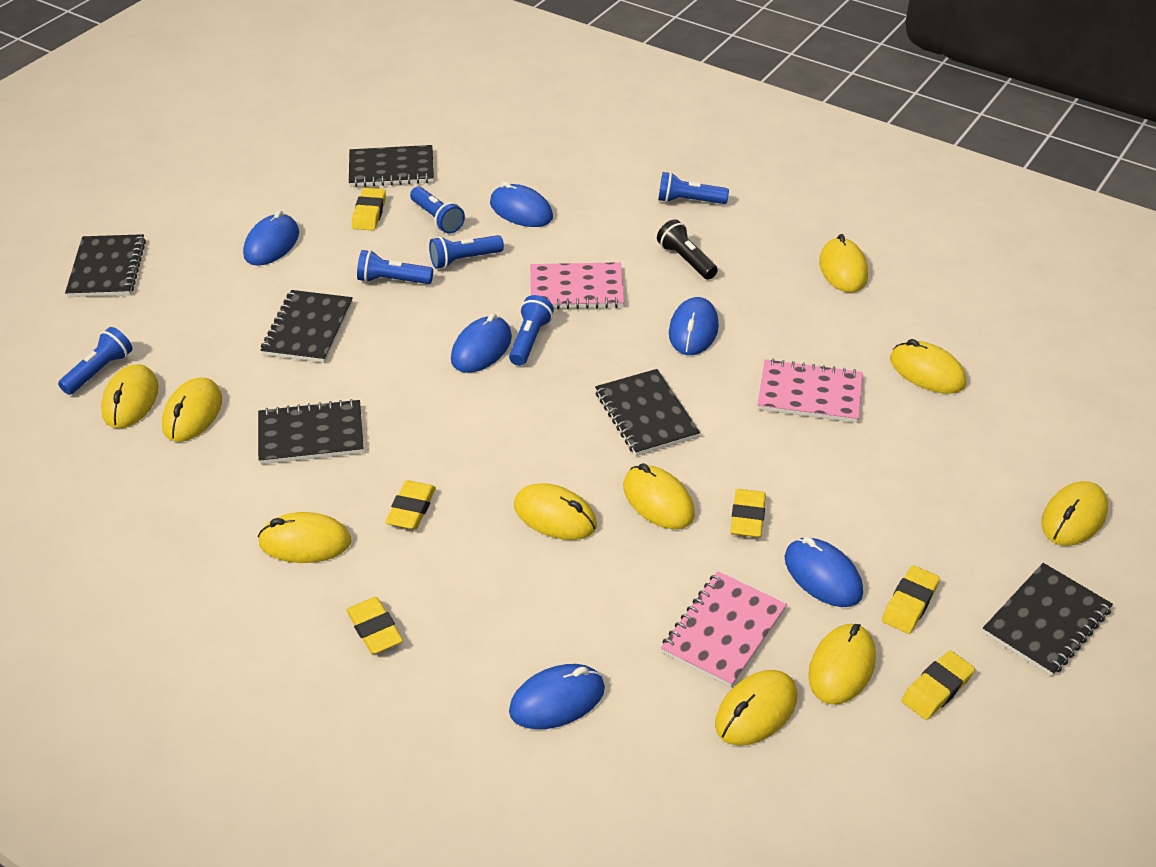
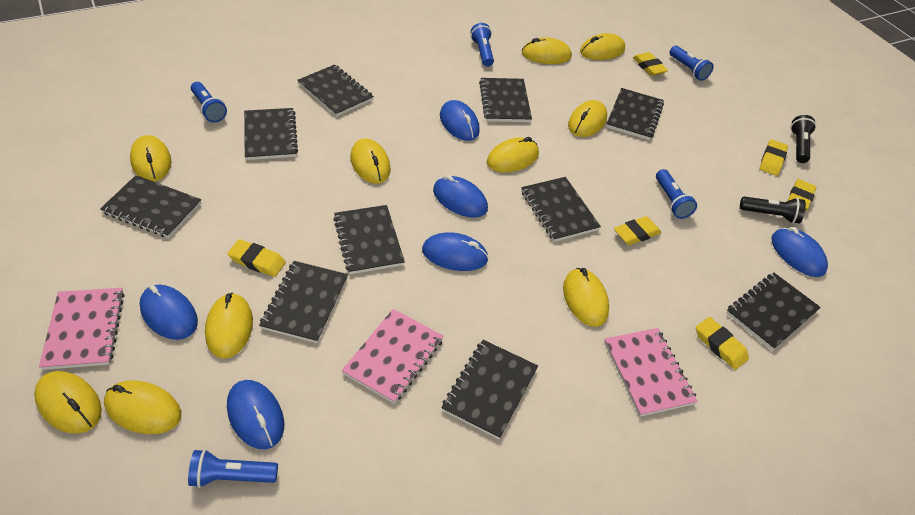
black flashlight: 1 -> 2
black notebook: 6 -> 10
blue flashlight: 6 -> 5

